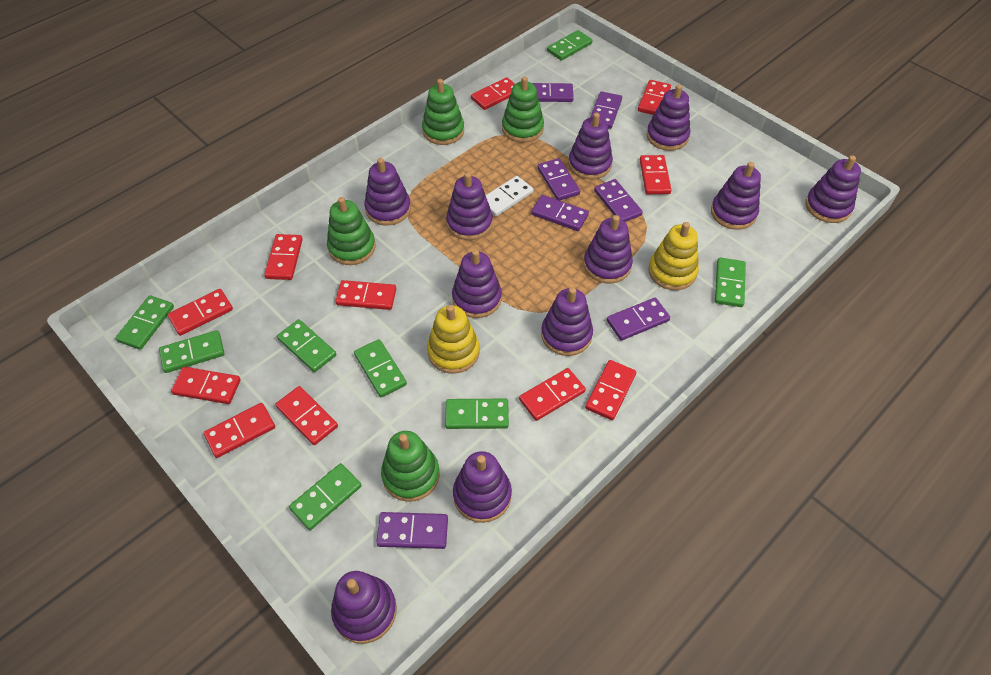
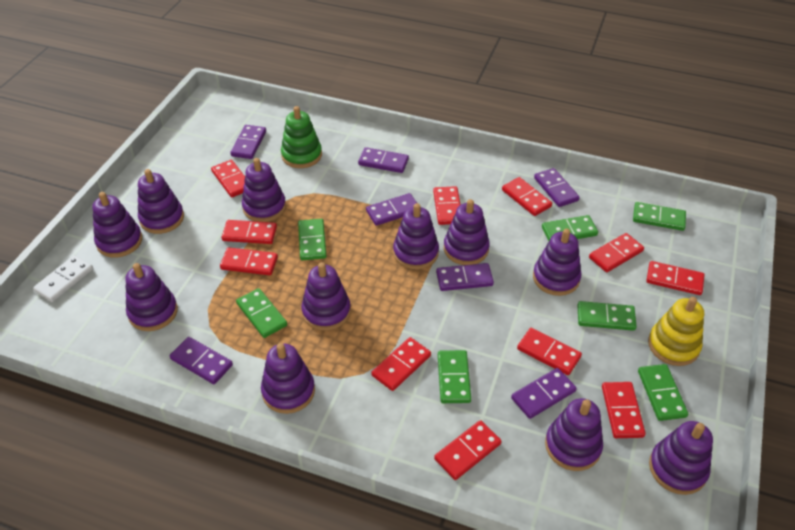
green domino: 8 -> 7
green stacking toy: 4 -> 1
yellow stacking toy: 2 -> 1

